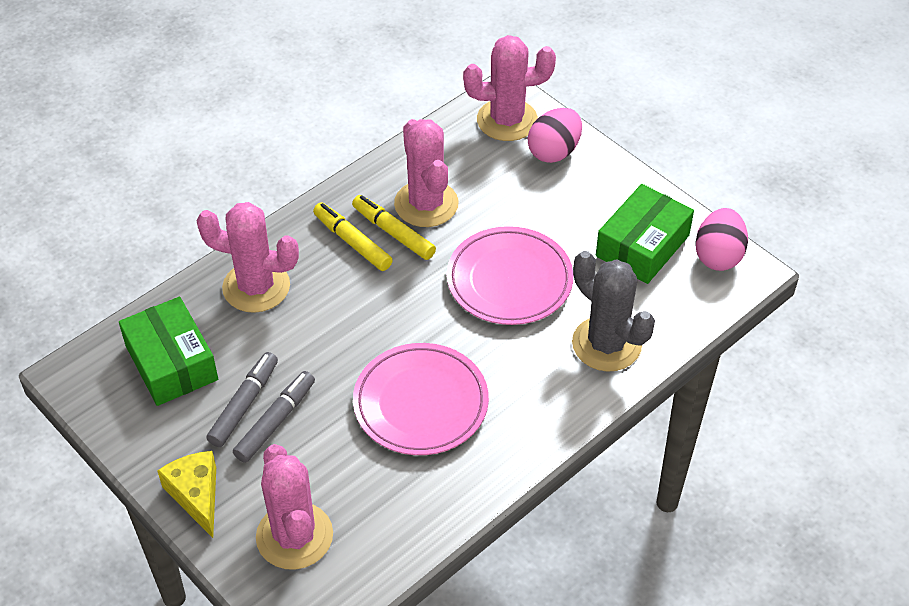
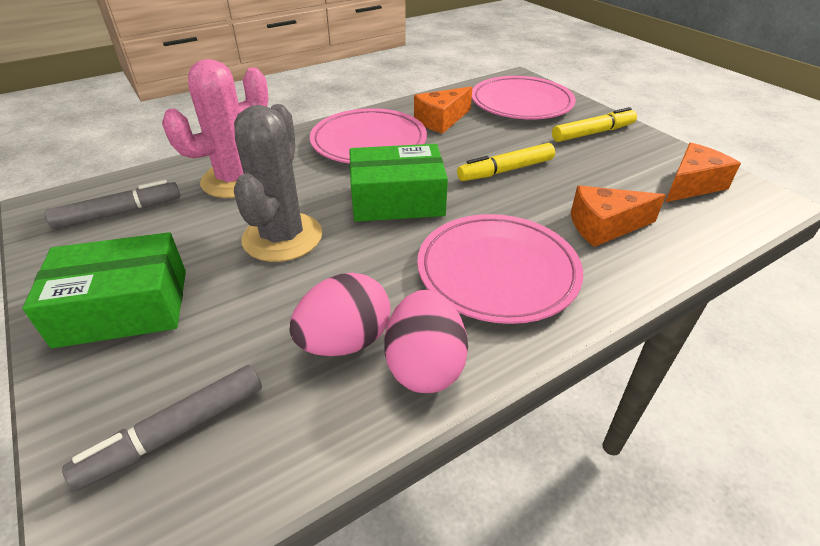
orange cheese: 0 -> 3
pink cactus: 4 -> 1
pink plate: 2 -> 3
yellow cheese: 1 -> 0

